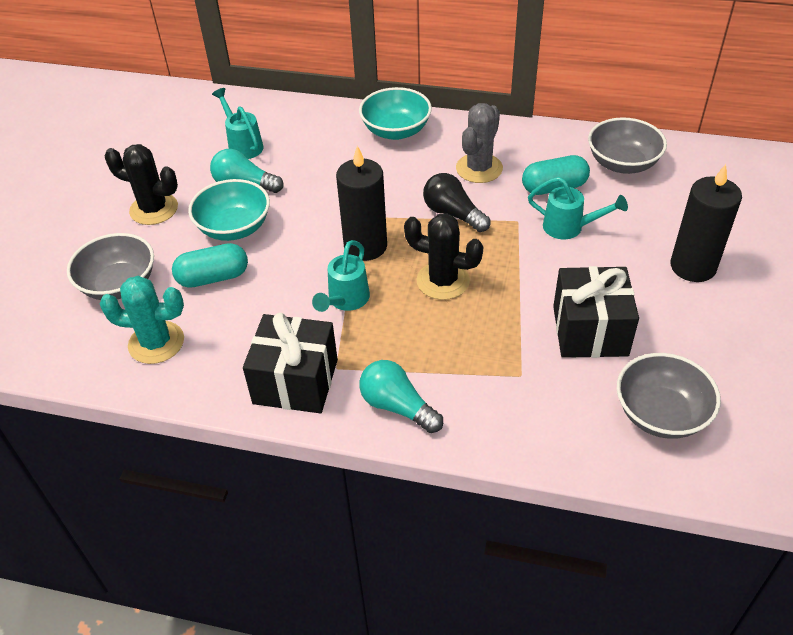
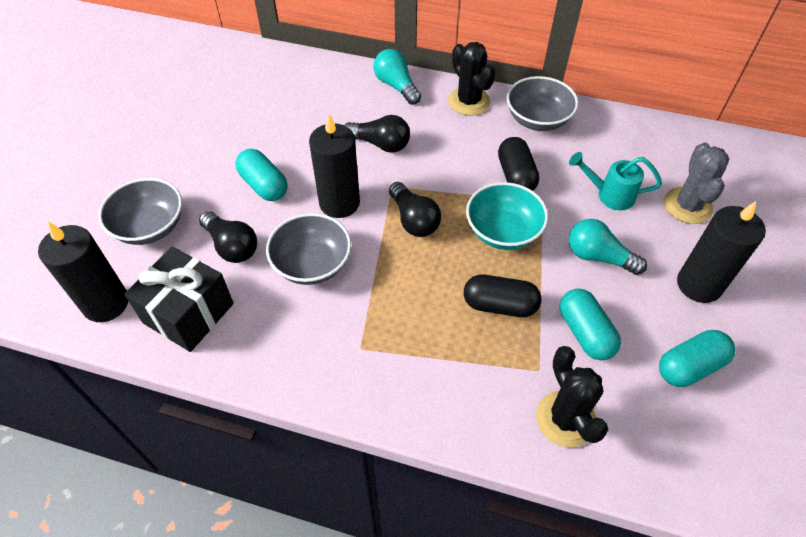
black candle: 2 -> 3
black capsule: 0 -> 2
black gift: 2 -> 1
black light bulb: 1 -> 3
turquoise bowl: 2 -> 1
turquoise cactus: 1 -> 0
turquoise capsule: 2 -> 3
turquoise watering can: 3 -> 1

